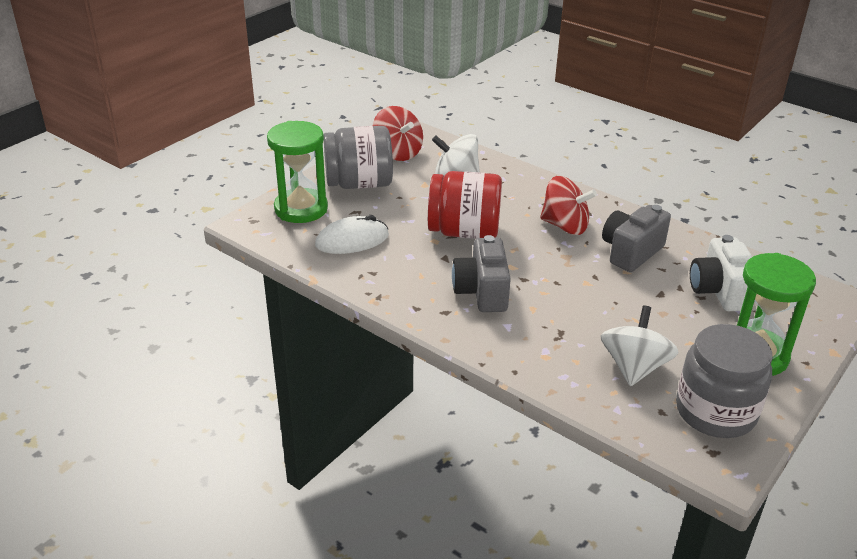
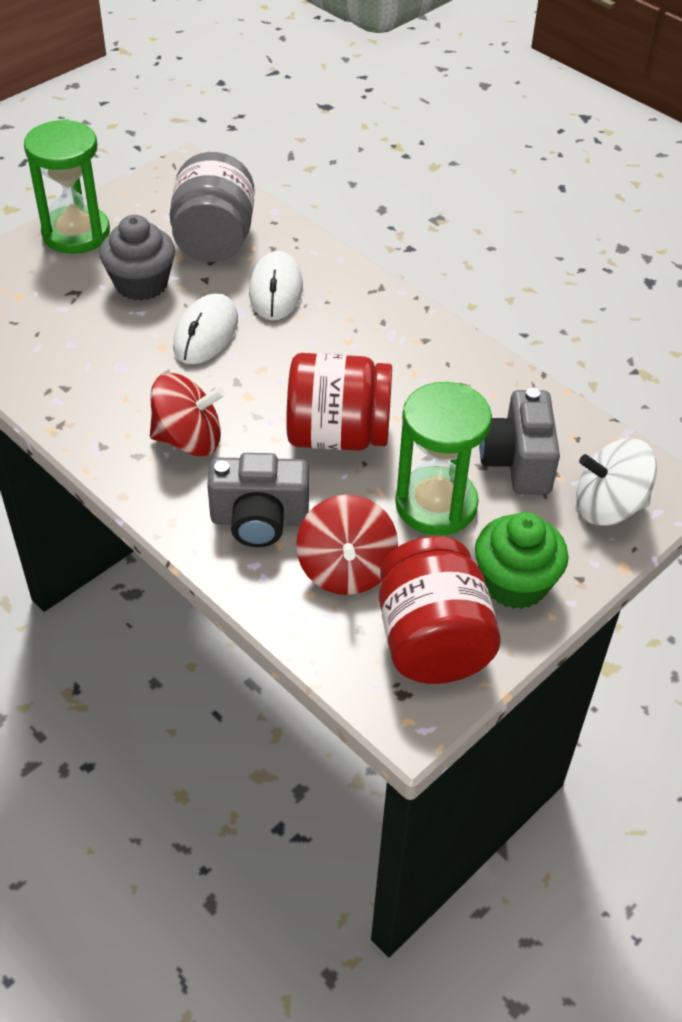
green cupcake: 0 -> 1
grey cupcake: 0 -> 1
grey jar: 2 -> 1
red jar: 1 -> 2
white camera: 1 -> 0
white mouse: 1 -> 2
white spinning top: 2 -> 1

